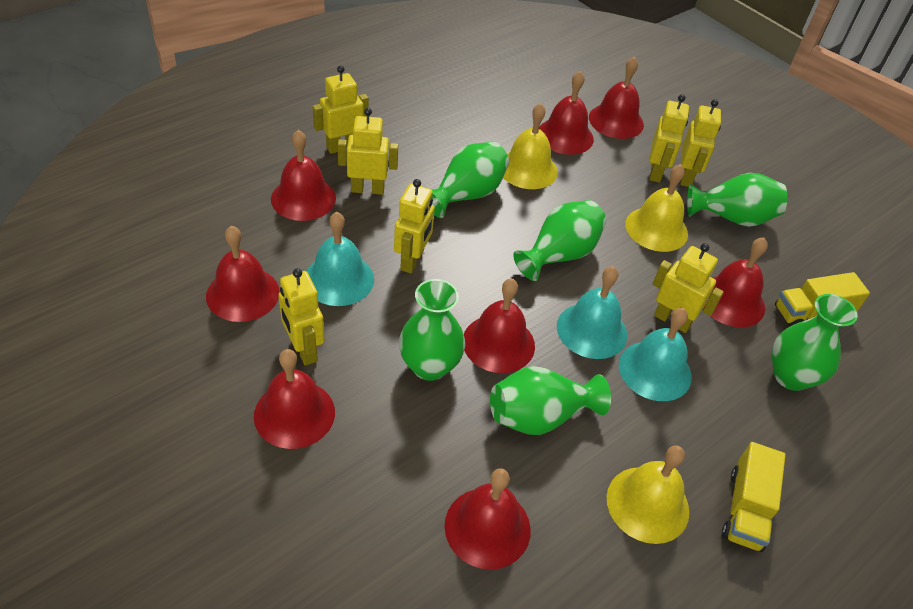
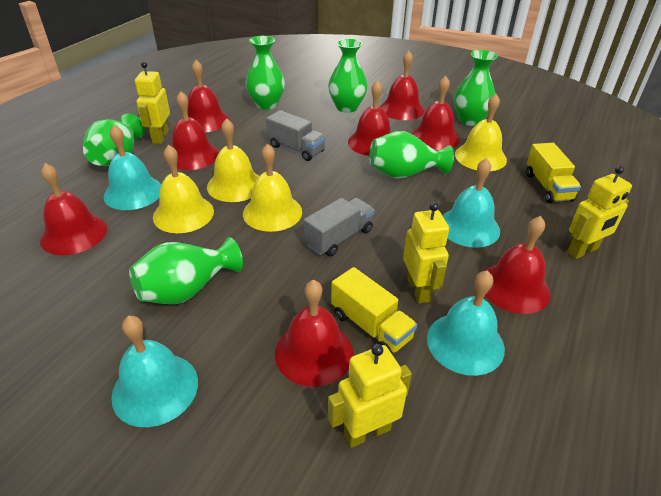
grey truck: 0 -> 2
turquoise bell: 3 -> 4
yellow bell: 3 -> 4
yellow robot: 7 -> 4

